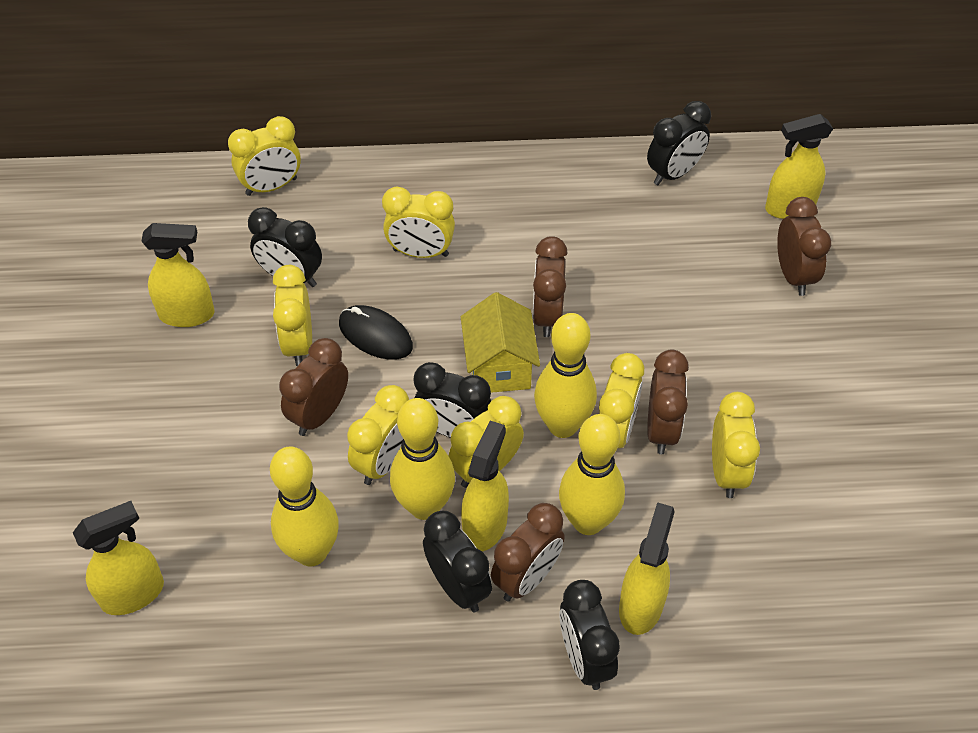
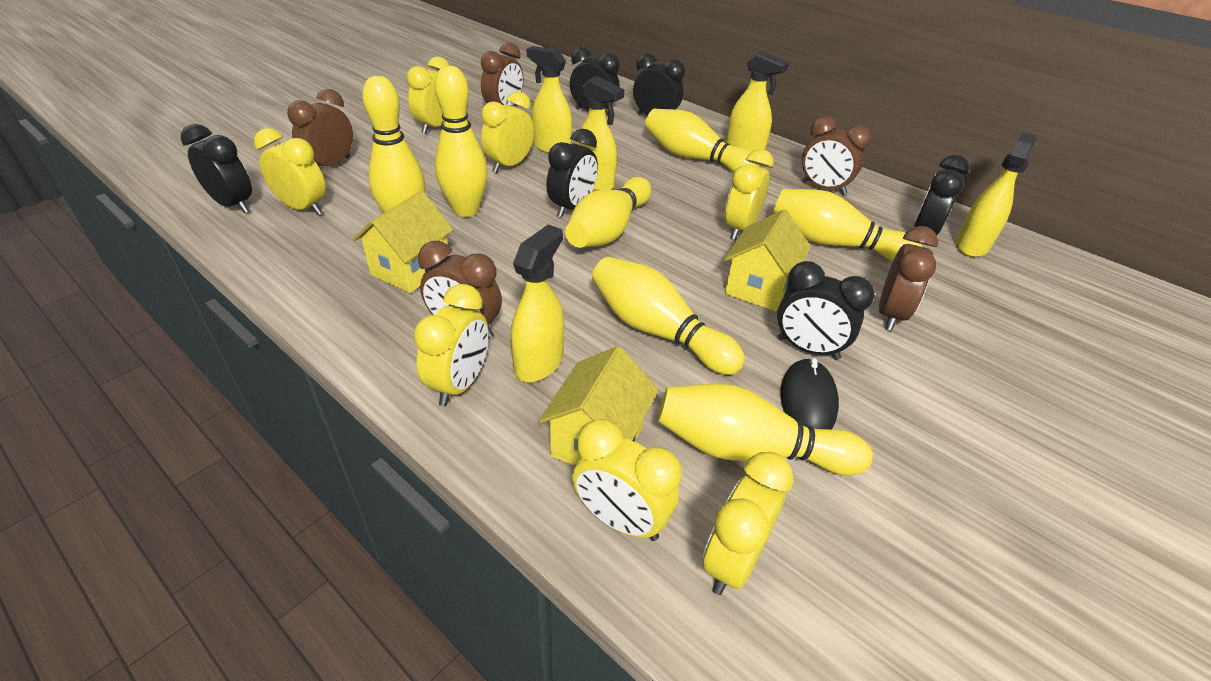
black clock: 5 -> 6
yellow bowling pin: 4 -> 7
yellow house: 1 -> 3

